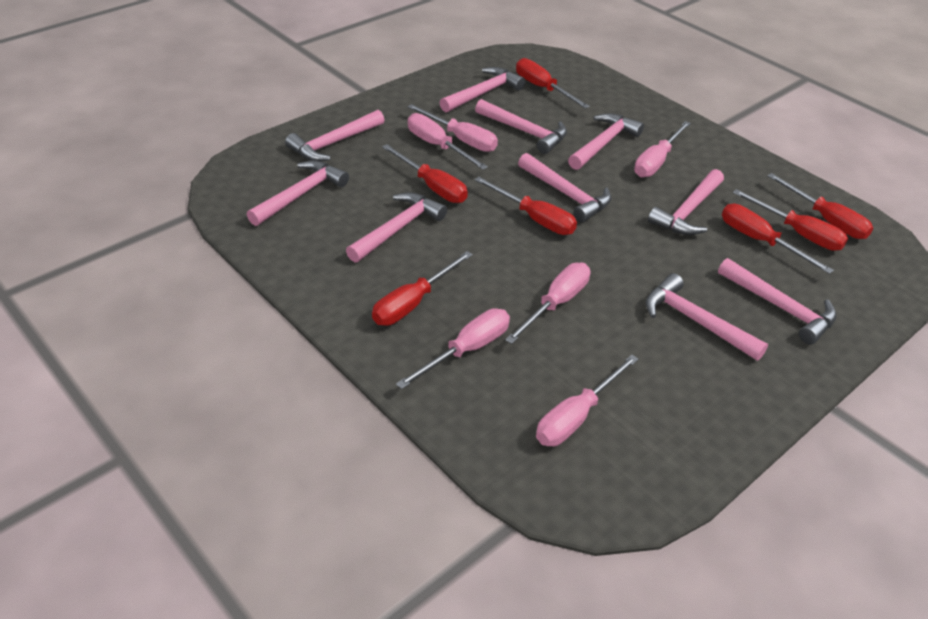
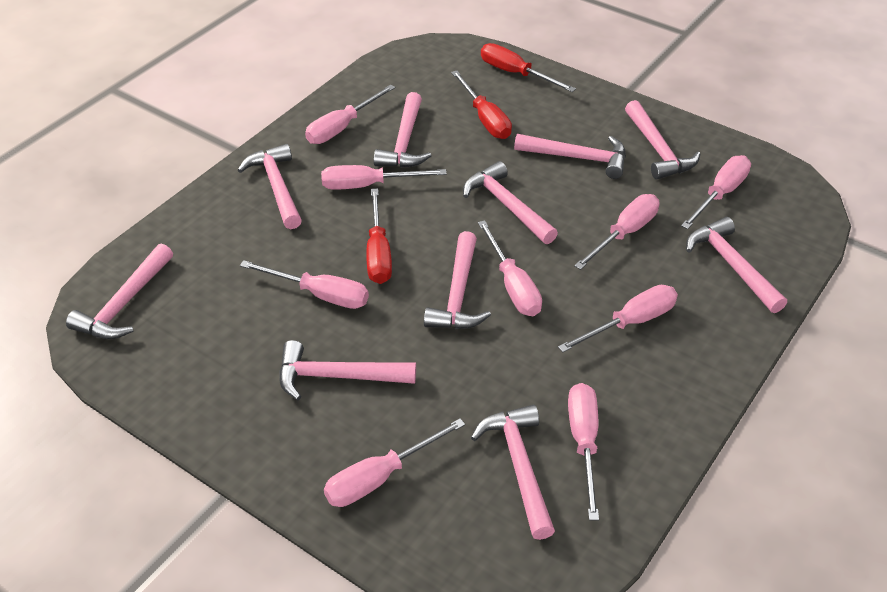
pink screwdriver: 6 -> 9
red screwdriver: 7 -> 3

